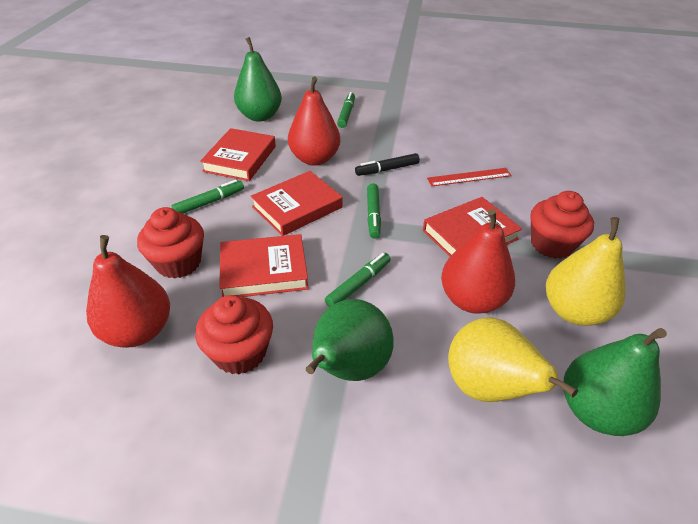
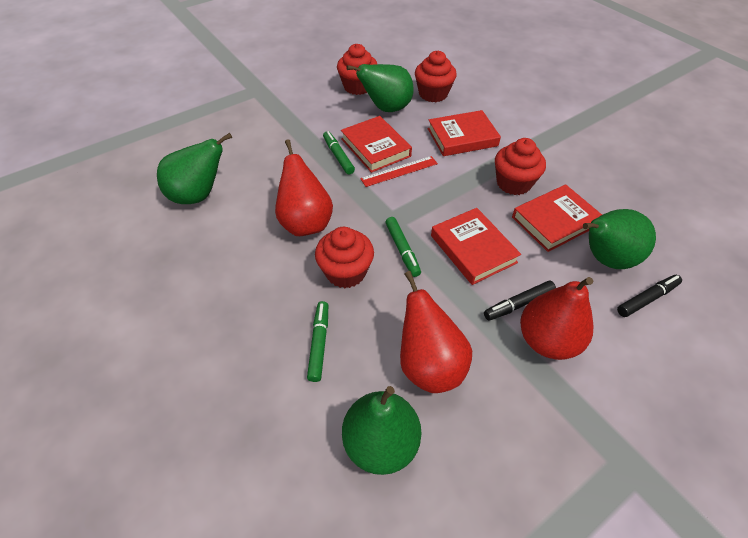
black marker: 1 -> 2
green marker: 4 -> 3
green pear: 3 -> 4
red cupcake: 3 -> 4
yellow pear: 2 -> 0

